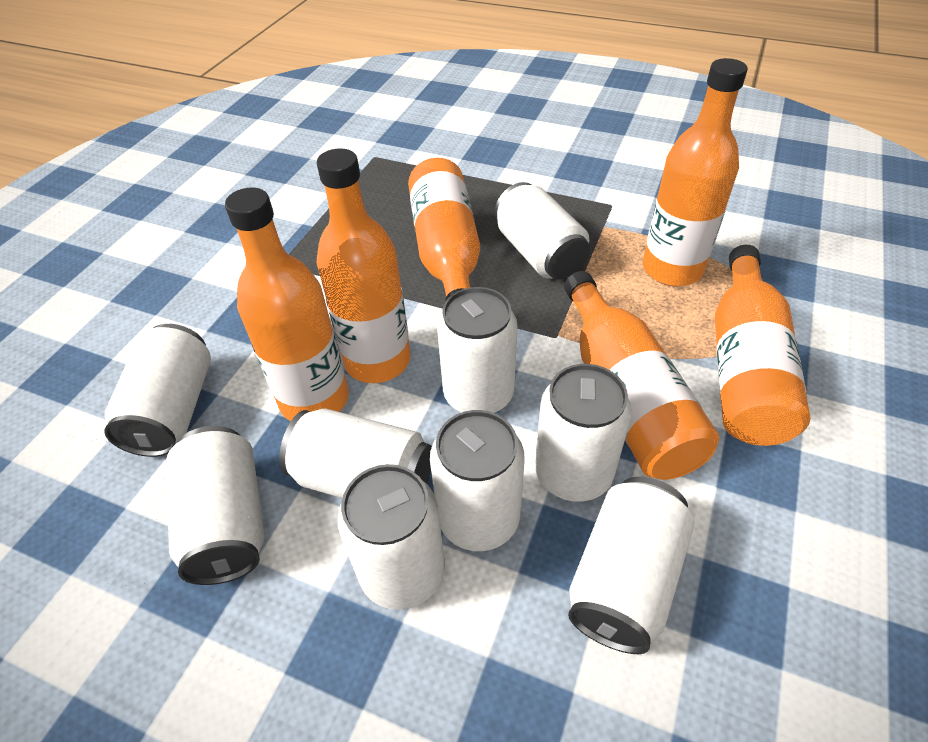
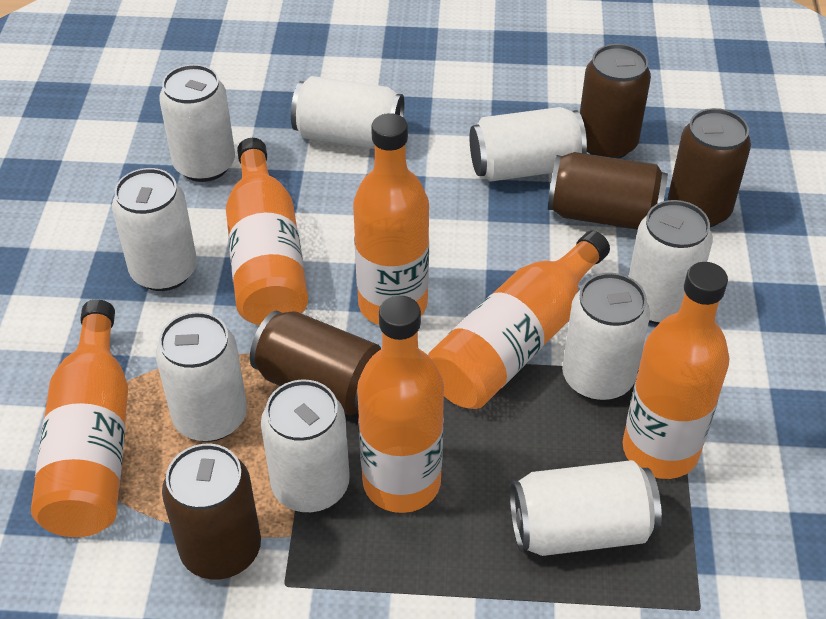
brown can: 0 -> 5

